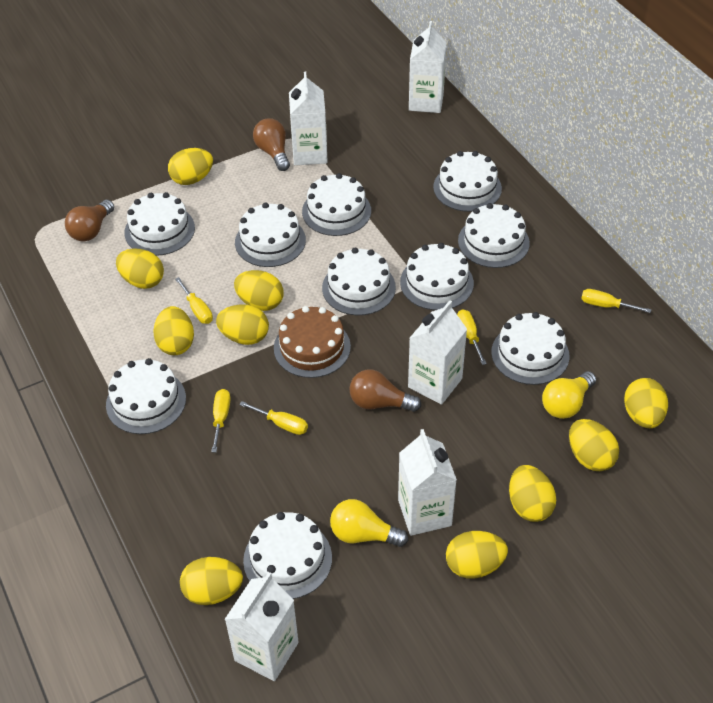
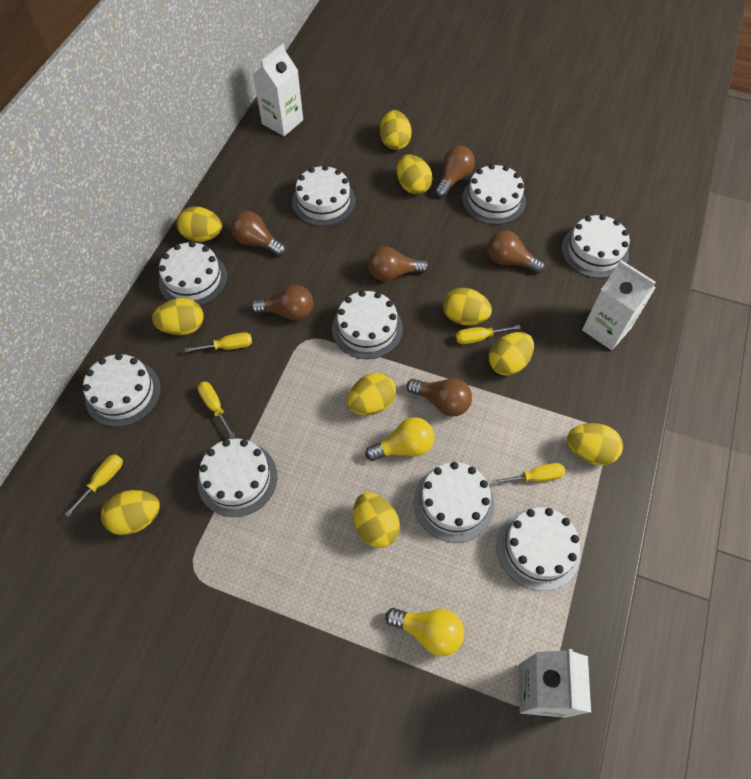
brown cake: 1 -> 0
brown light bulb: 3 -> 6
white cake: 10 -> 9
white carton: 5 -> 3

